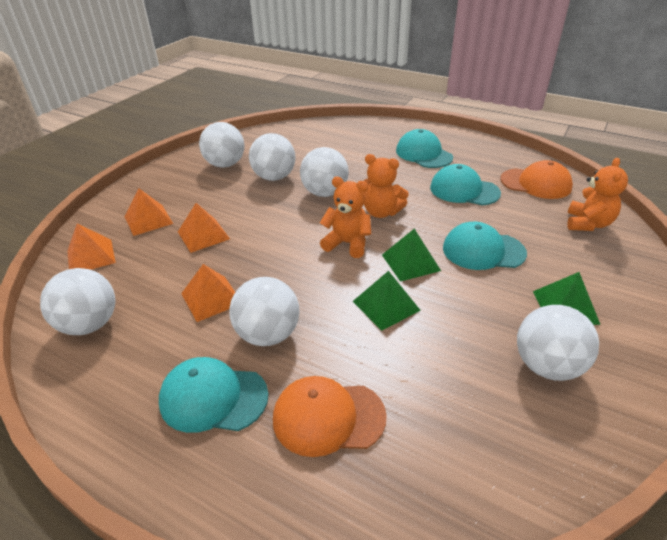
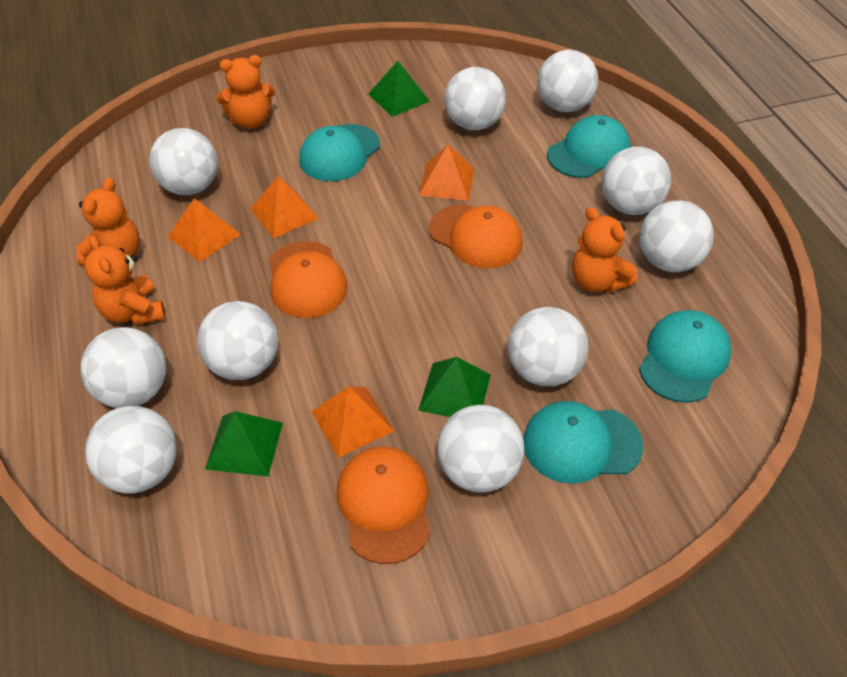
orange cap: 2 -> 3
orange teddy bear: 3 -> 4
white ball: 6 -> 10

